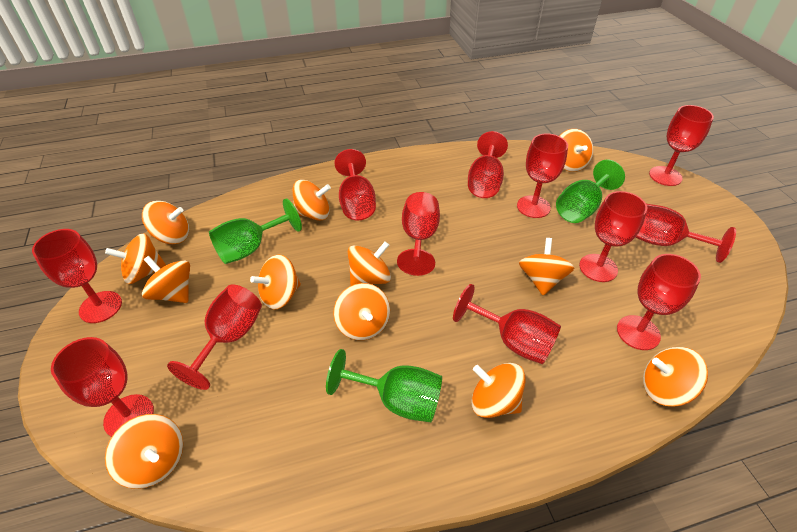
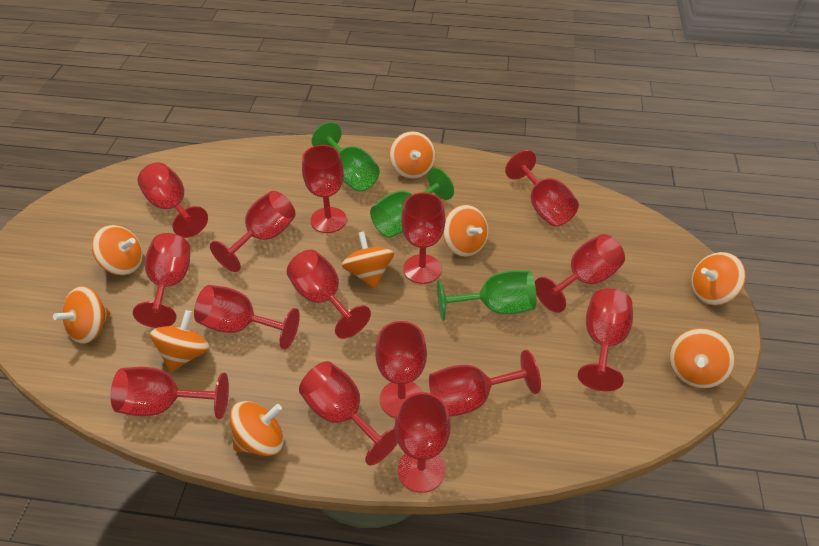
orange spinning top: 12 -> 9
red goblet: 12 -> 15

